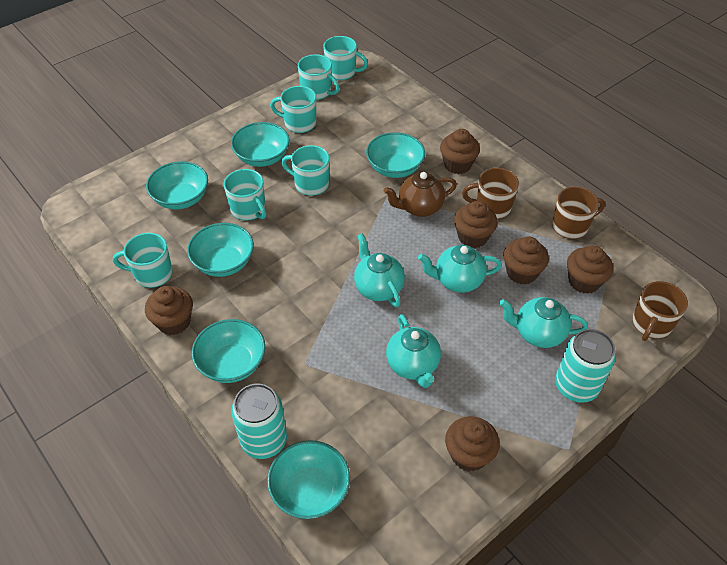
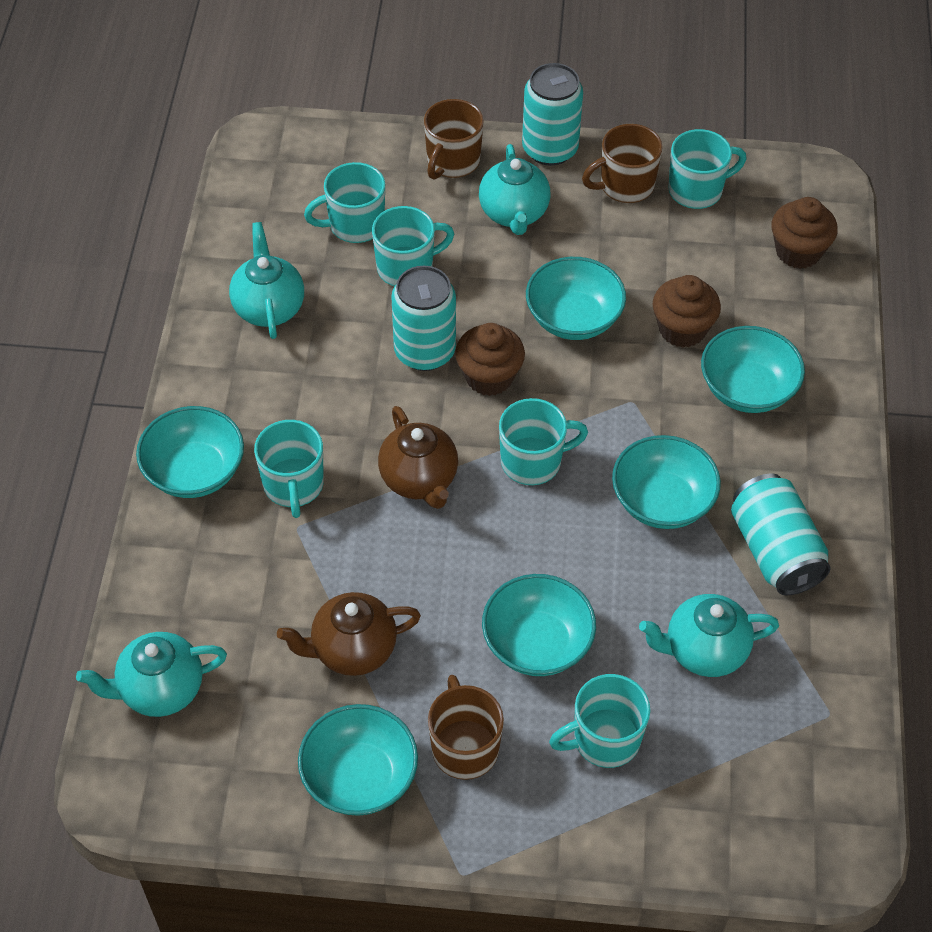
brown cupcake: 6 -> 3
brown teapot: 1 -> 2
turquoise can: 2 -> 3

